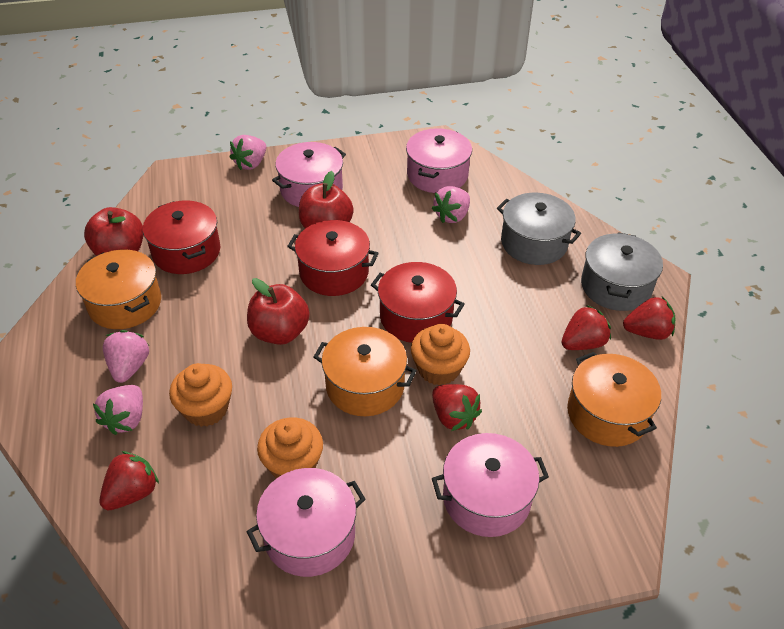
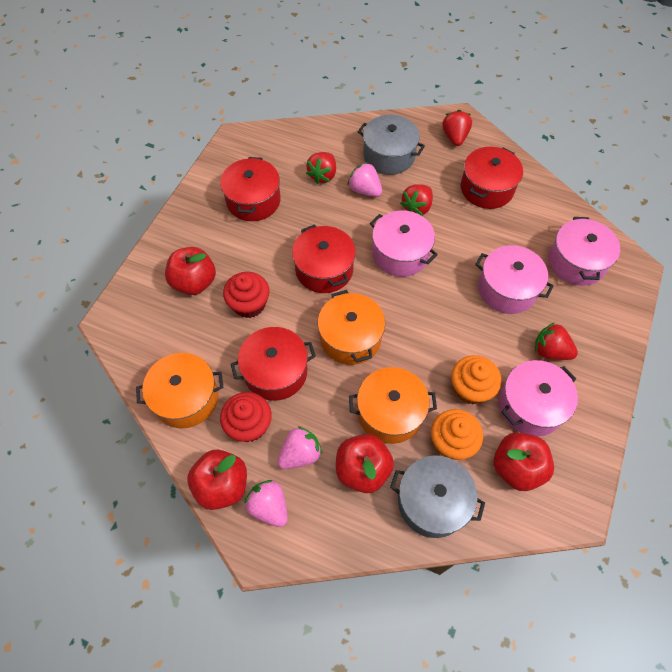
orange cupcake: 3 -> 2
pink strawberry: 4 -> 3
red apple: 3 -> 4
red cupcake: 0 -> 2
red pot: 3 -> 4

